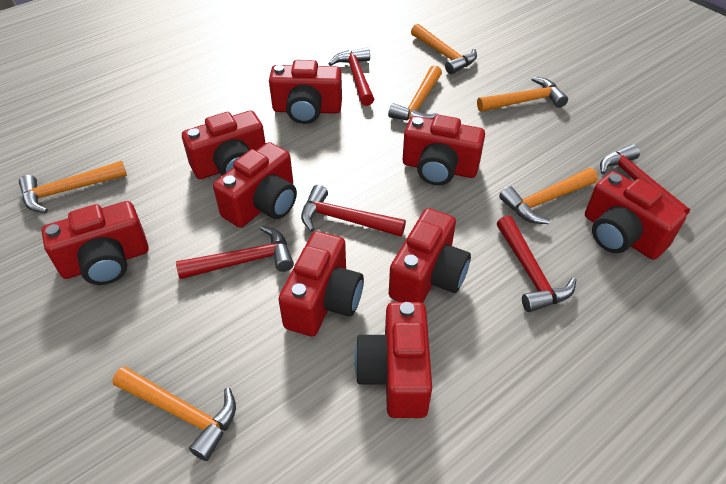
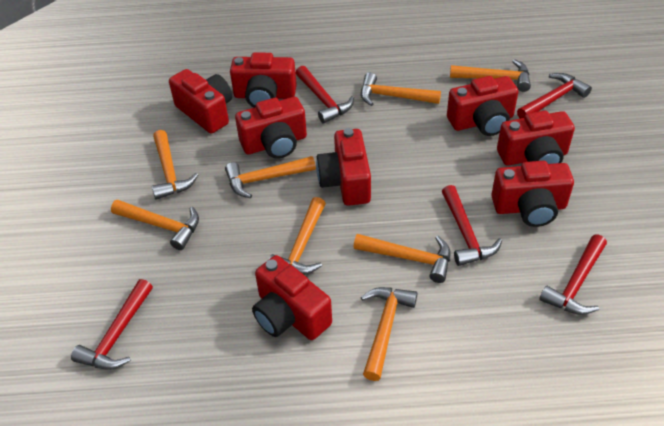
orange hammer: 6 -> 8
red camera: 9 -> 8

